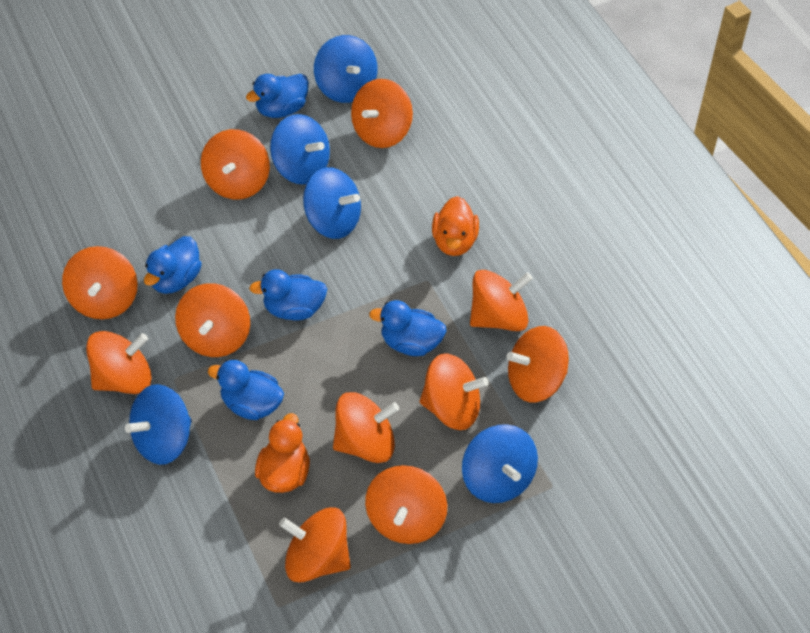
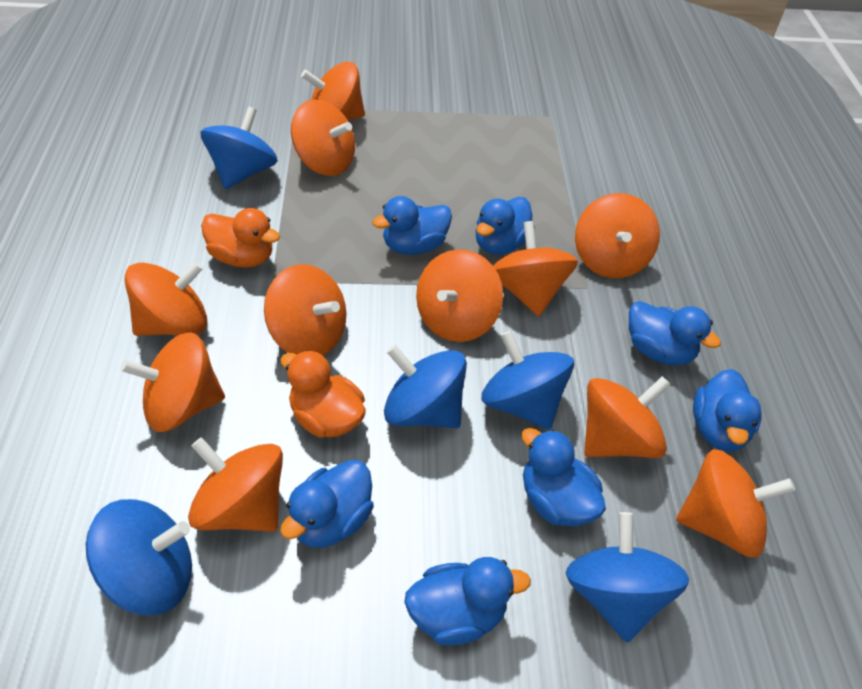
blue duck: 5 -> 7

